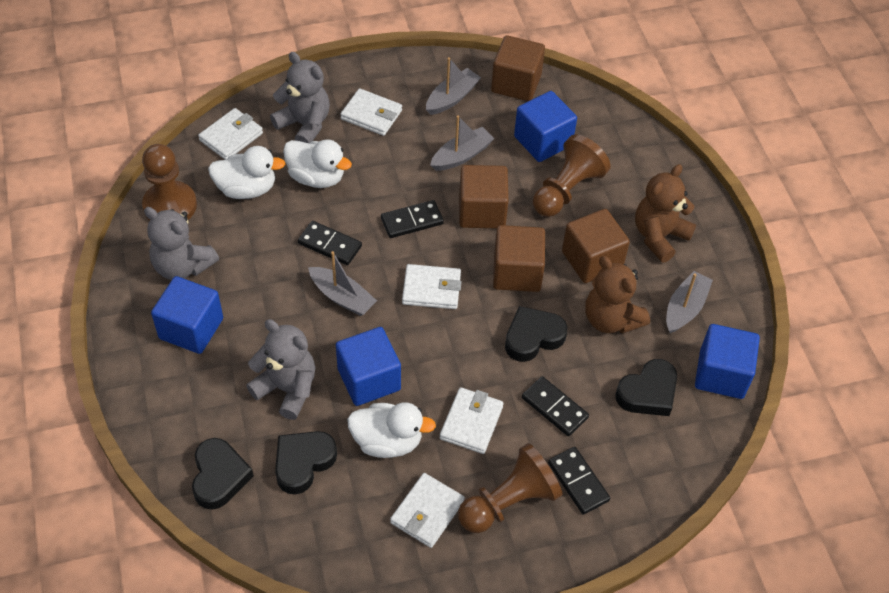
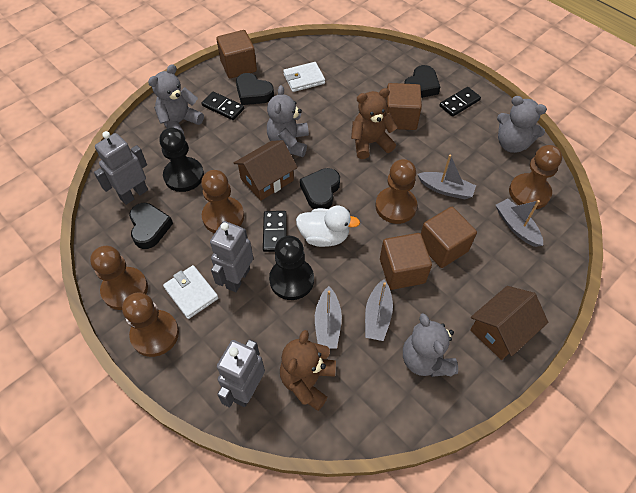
black domino: 4 -> 3
black pawn: 0 -> 2
blue cube: 4 -> 0
brown house: 0 -> 2
brown pawn: 3 -> 5
grey robot: 0 -> 3
grey teddy bear: 3 -> 4
white duck: 3 -> 1
white wallet: 5 -> 2

